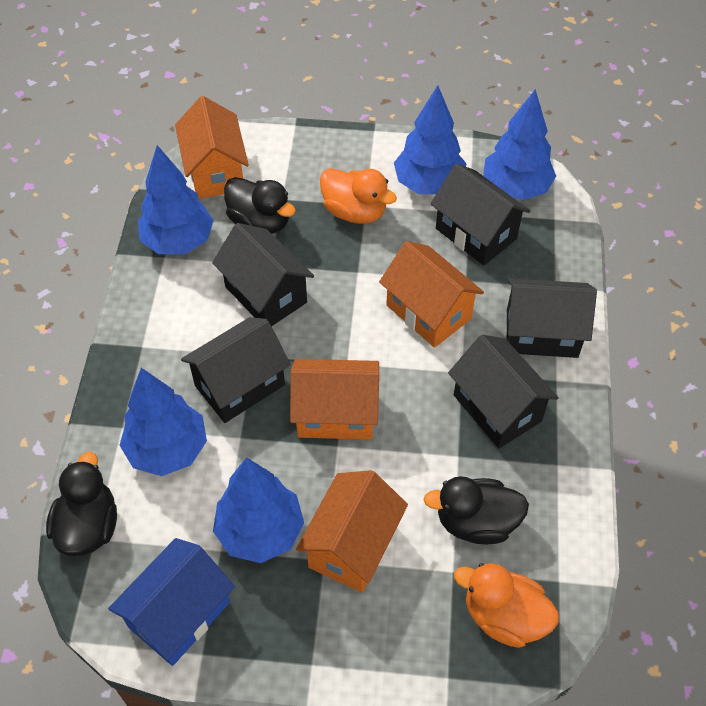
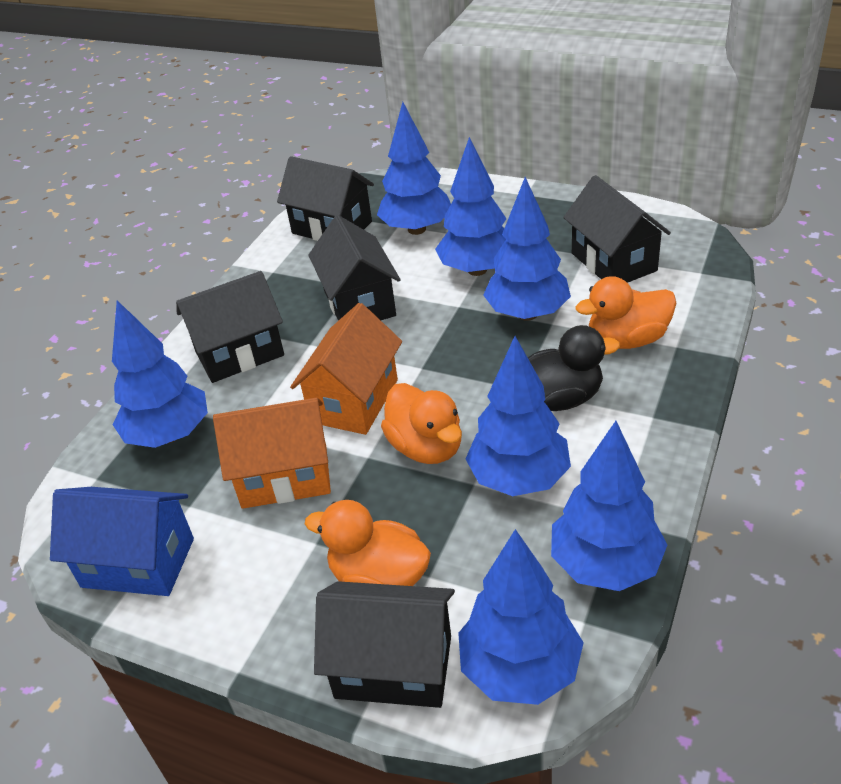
black duck: 3 -> 1
blue tree: 5 -> 7
orange duck: 2 -> 3
orange house: 4 -> 2

